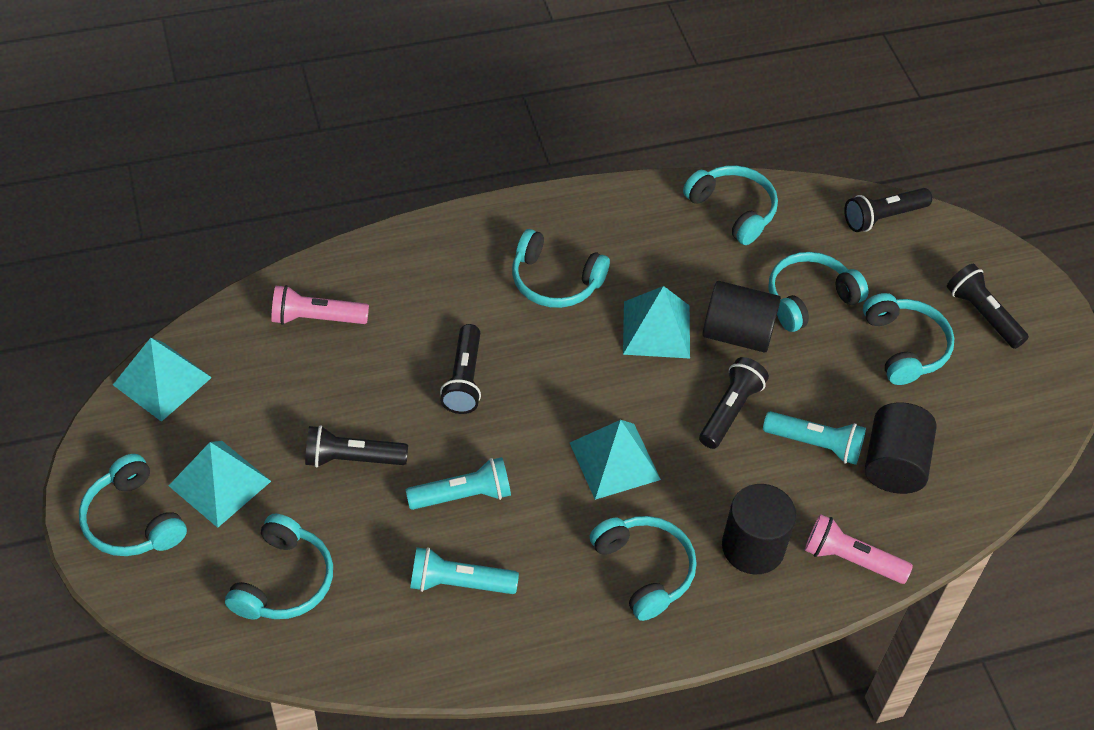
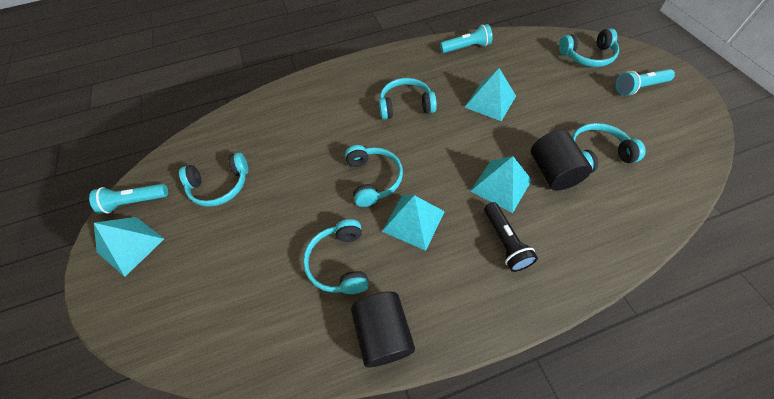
black cylinder: 3 -> 2
black flashlight: 5 -> 1
pink flashlight: 2 -> 0
turquoise headphones: 7 -> 6

